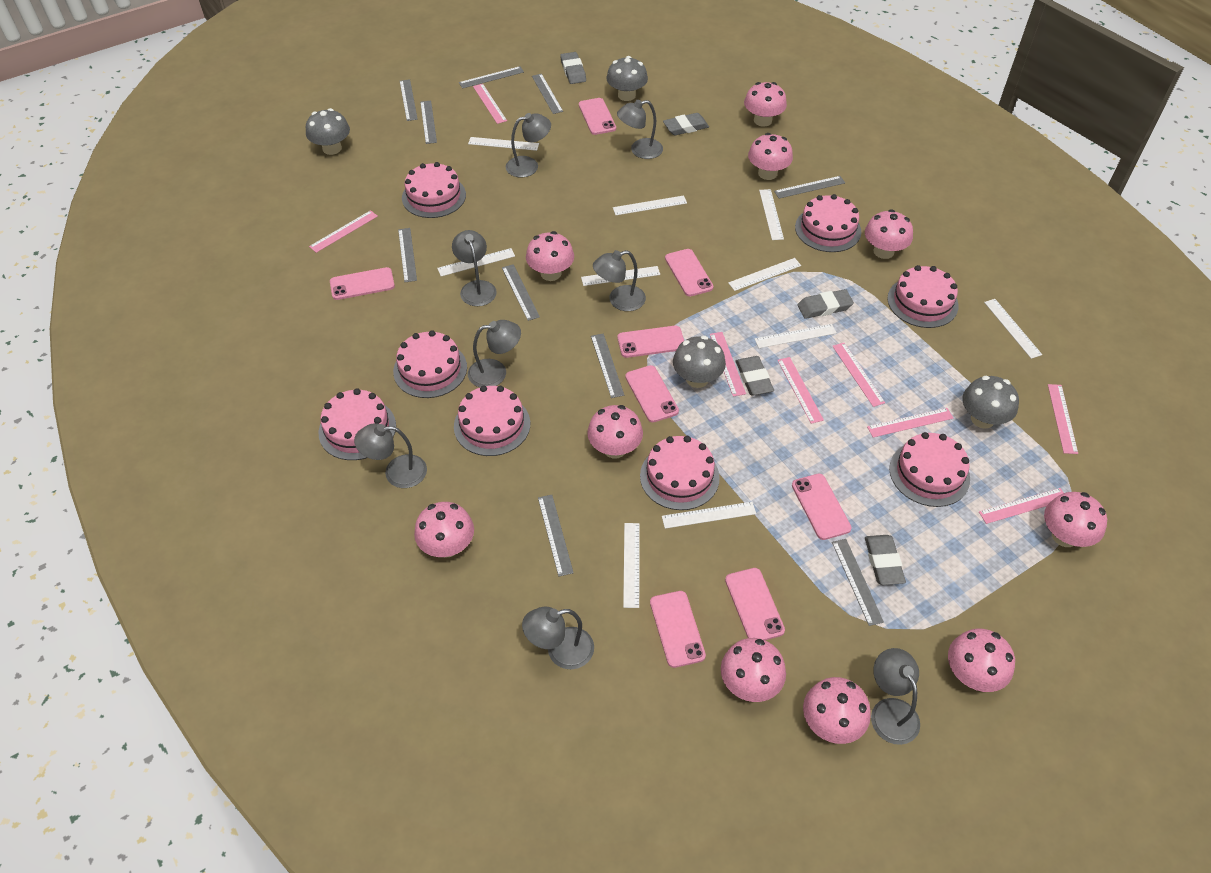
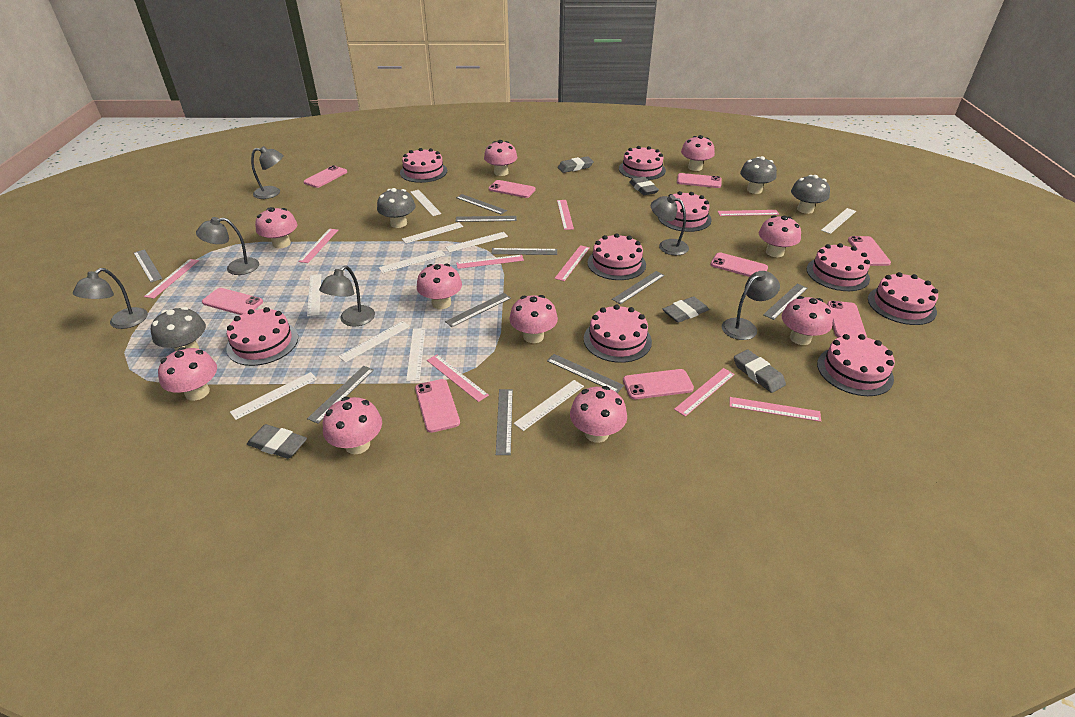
grey lamp: 8 -> 6
pink cake: 8 -> 9
pink phone: 8 -> 9
pink ruler: 8 -> 9

